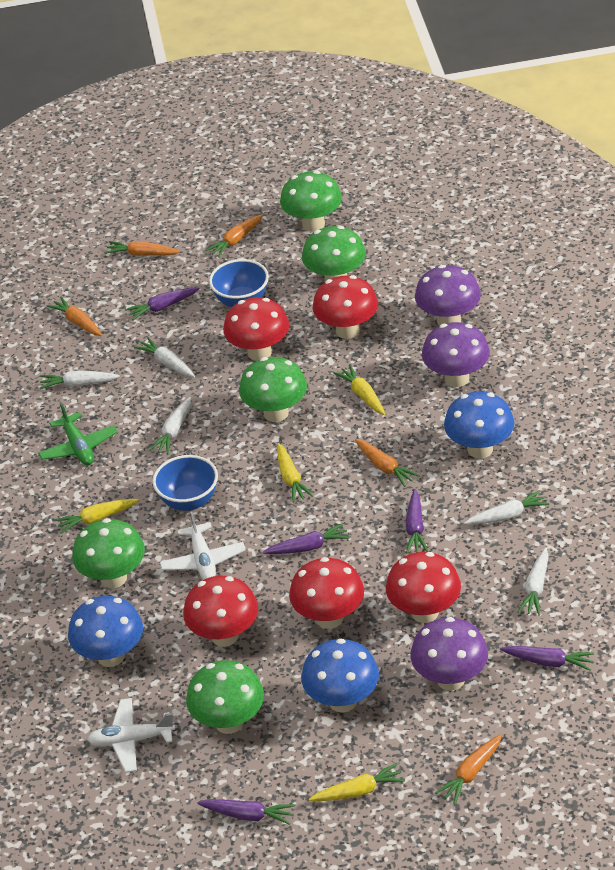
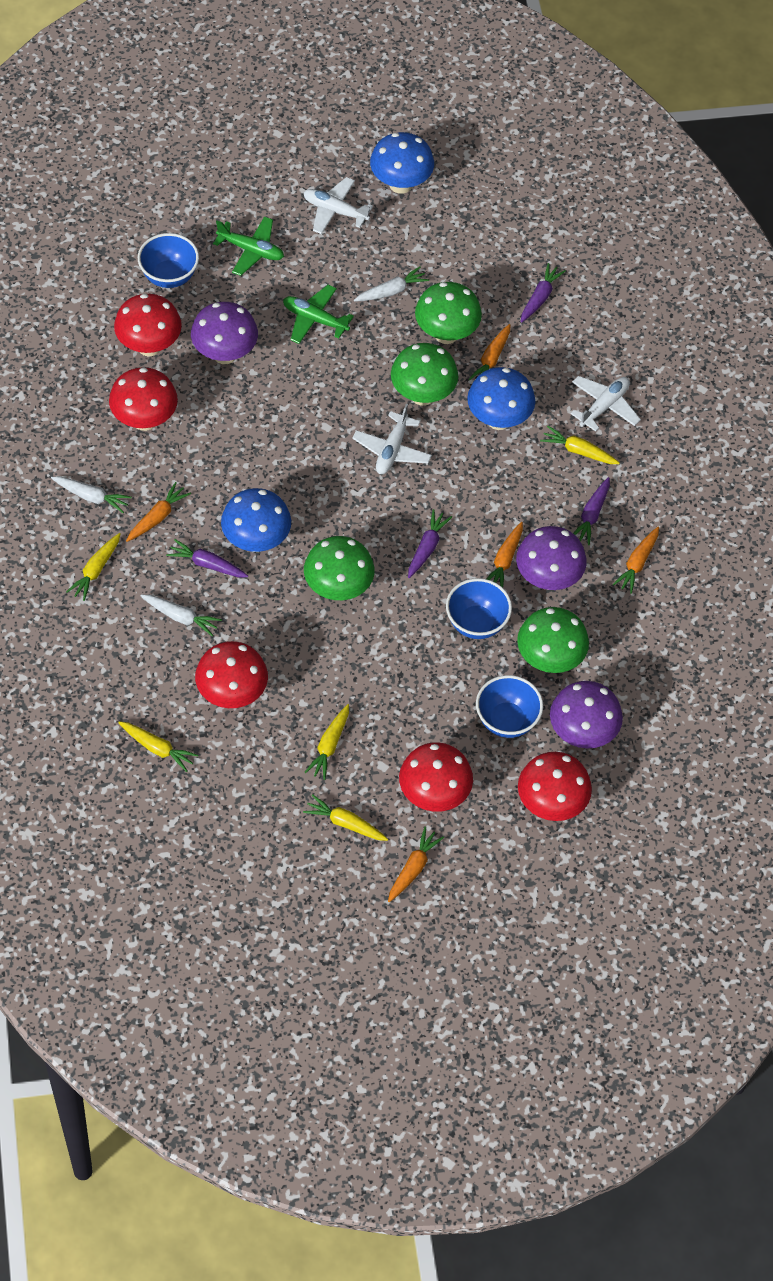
blue bowl: 2 -> 3
green mushroom: 5 -> 4
green plane: 1 -> 2
purple carrot: 5 -> 4
white carrot: 5 -> 3
white plane: 2 -> 3
yellow carrot: 4 -> 5

